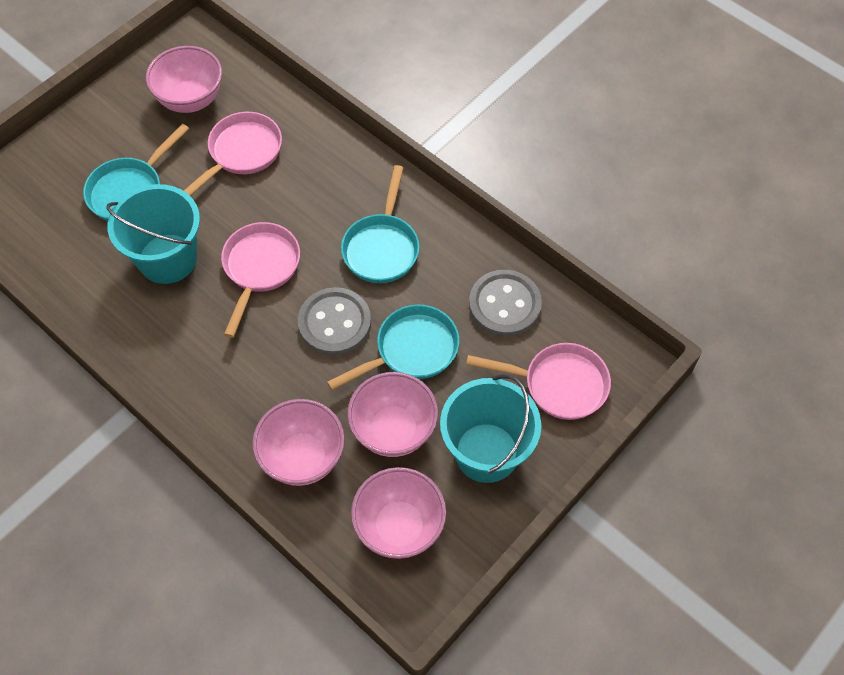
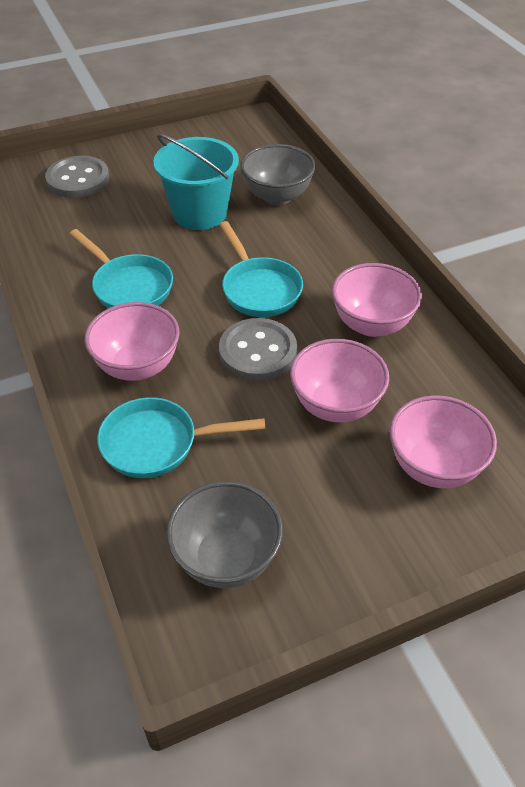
grey bowl: 0 -> 2
pink pan: 3 -> 0
turquoise bucket: 2 -> 1

